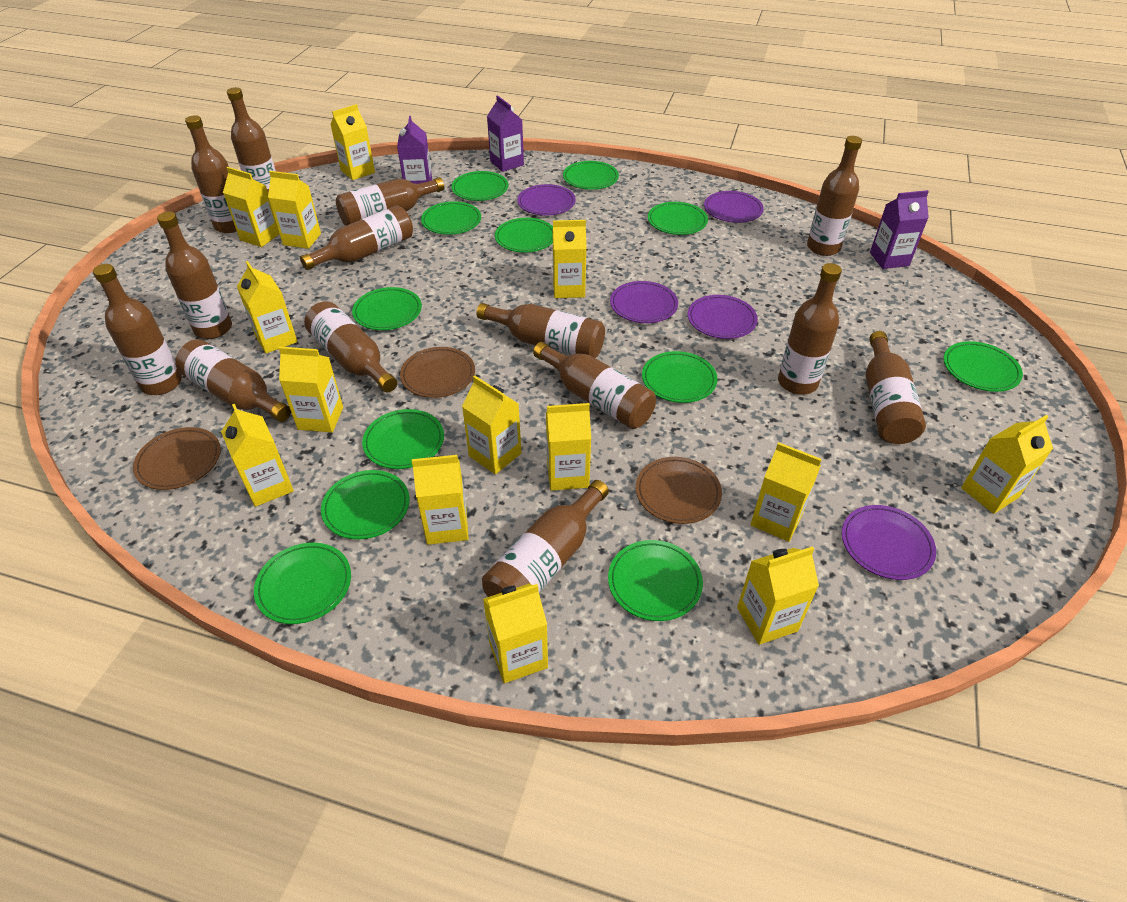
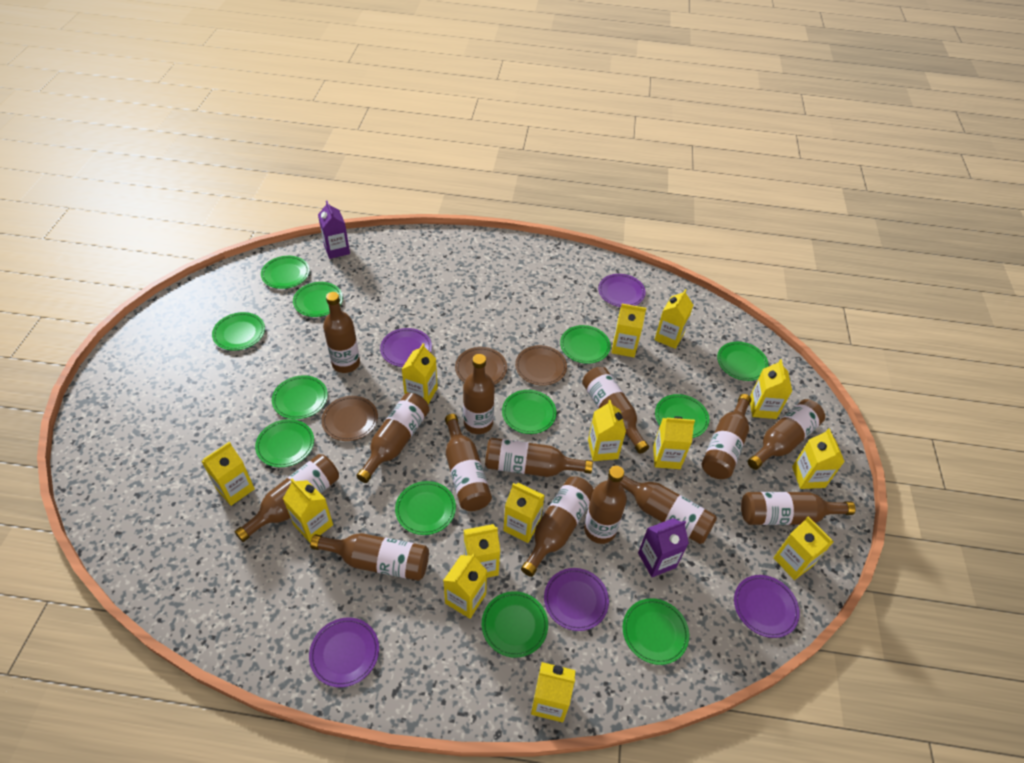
purple carton: 3 -> 2

